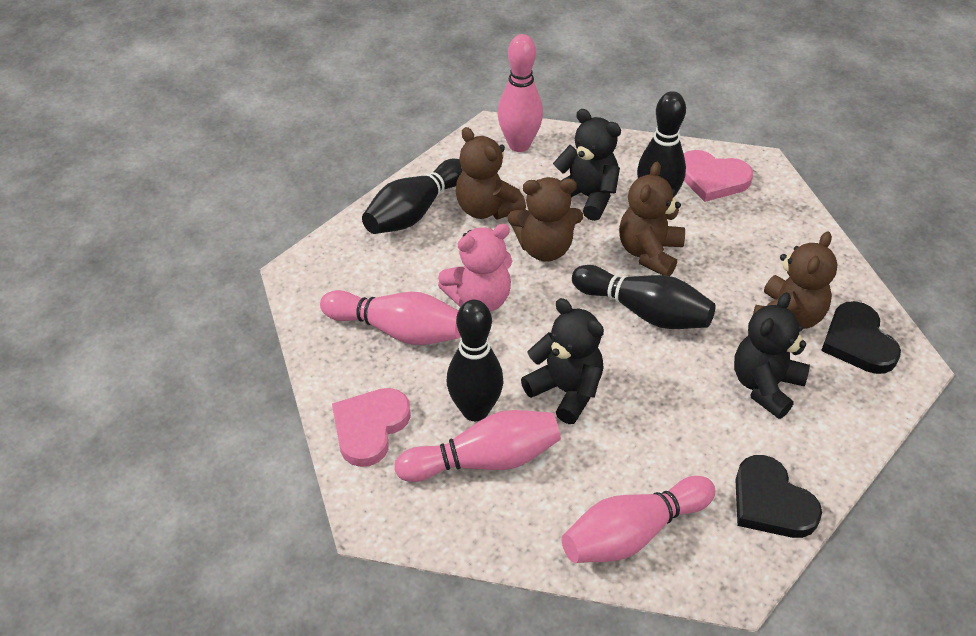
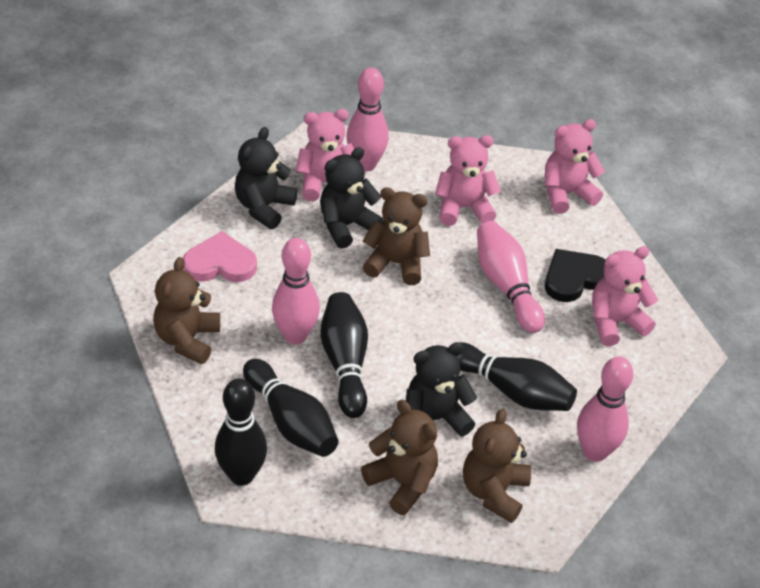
black heart: 2 -> 1
pink heart: 2 -> 1
pink teddy bear: 1 -> 4

